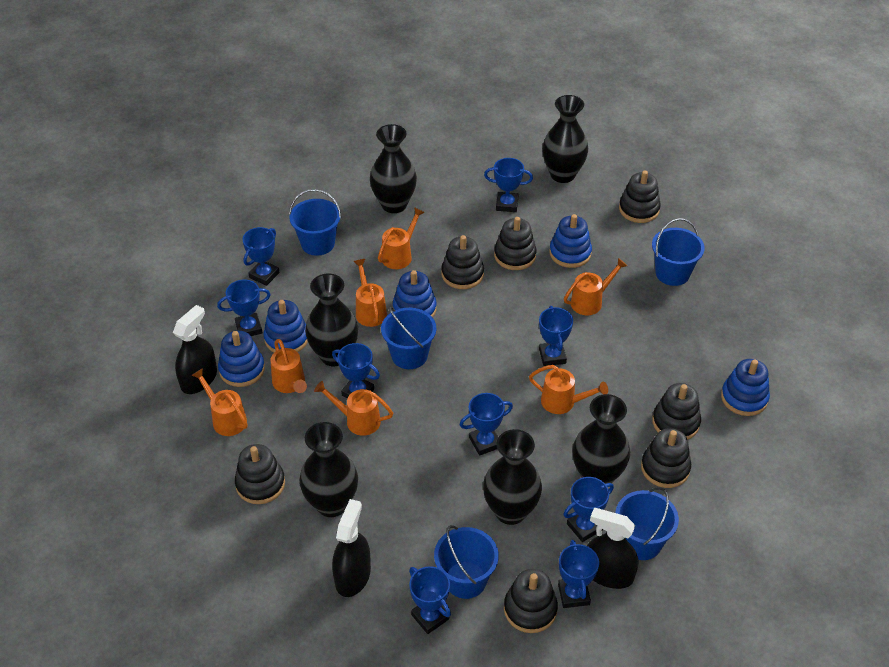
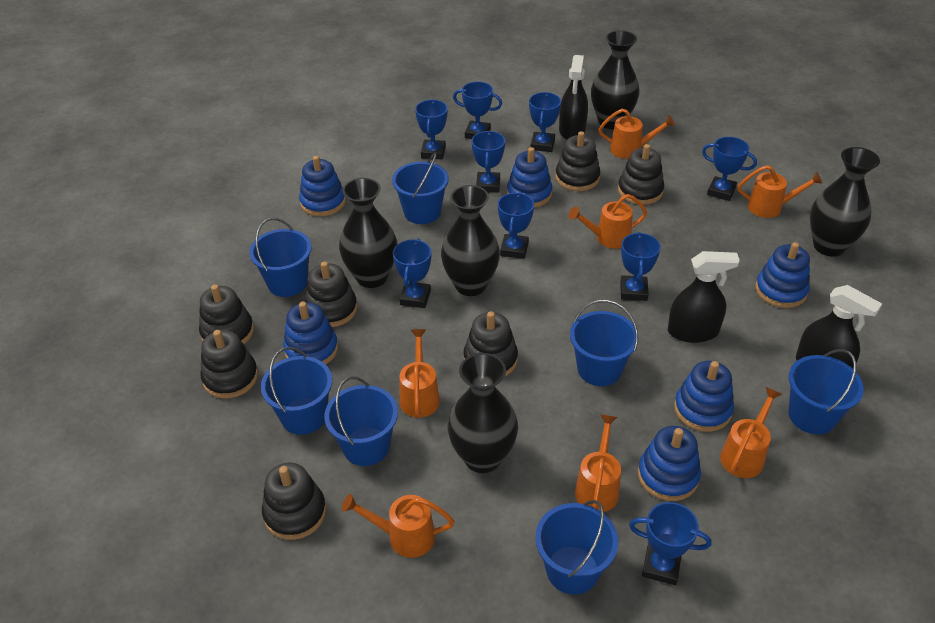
black vase: 6 -> 5
blue bucket: 5 -> 7
blue stacking toy: 5 -> 6

